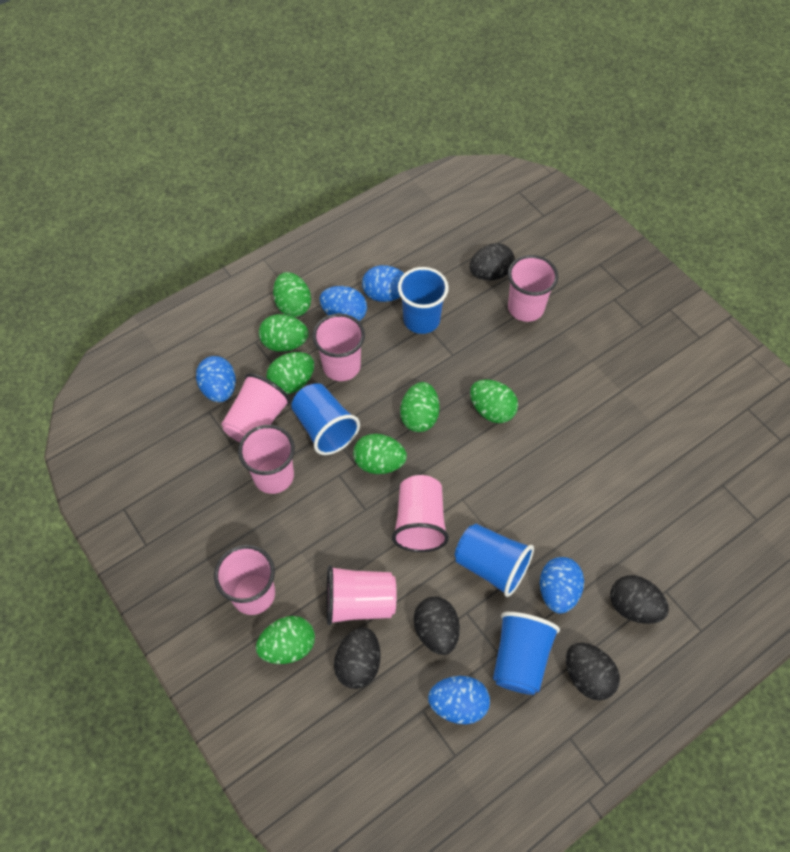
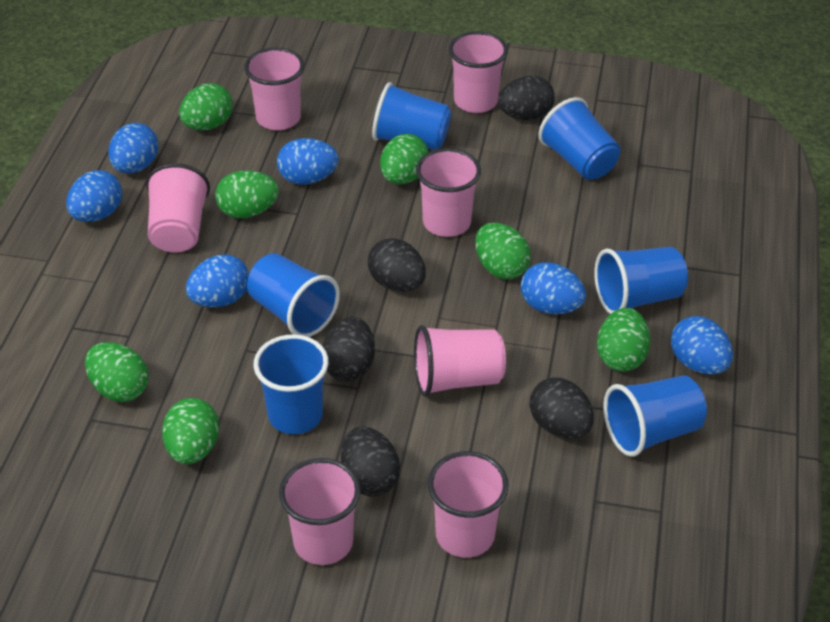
blue cup: 4 -> 6
blue egg: 5 -> 6

